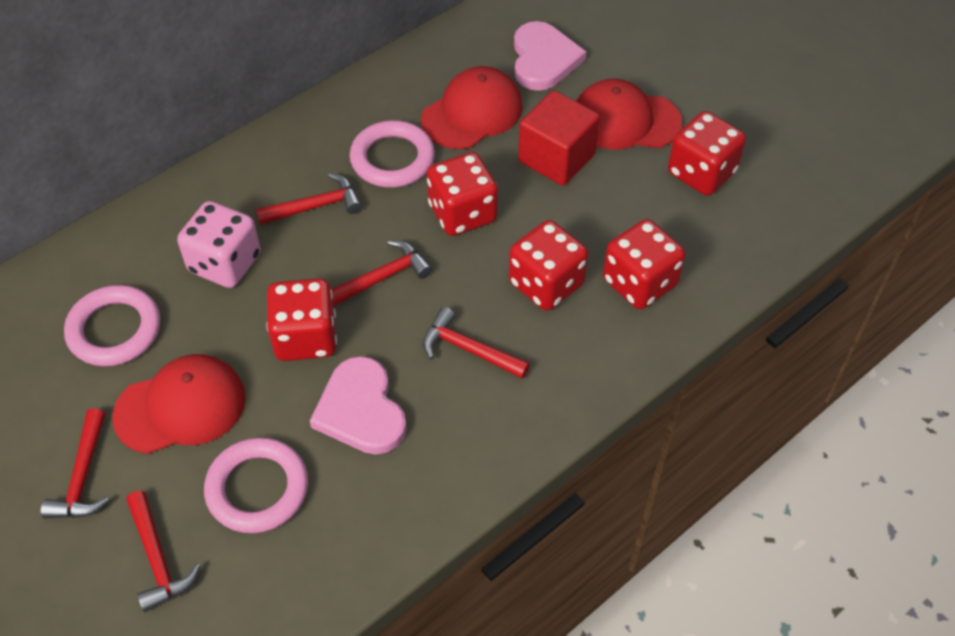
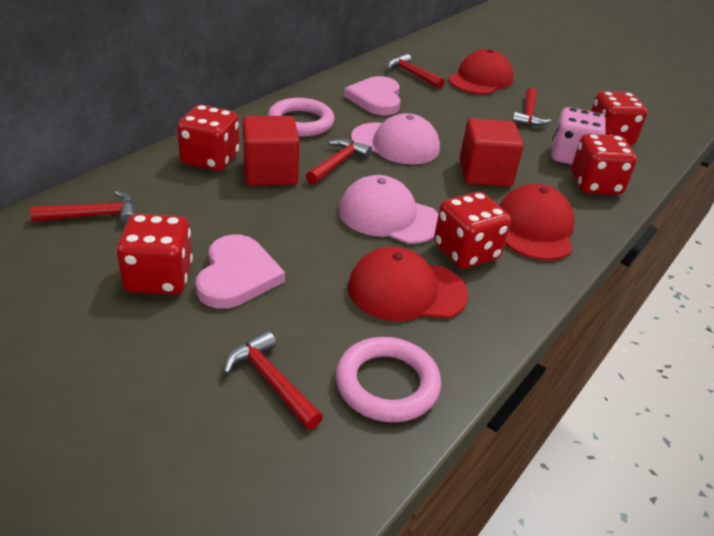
pink cap: 0 -> 2
pink ring: 3 -> 2
red cube: 1 -> 2

